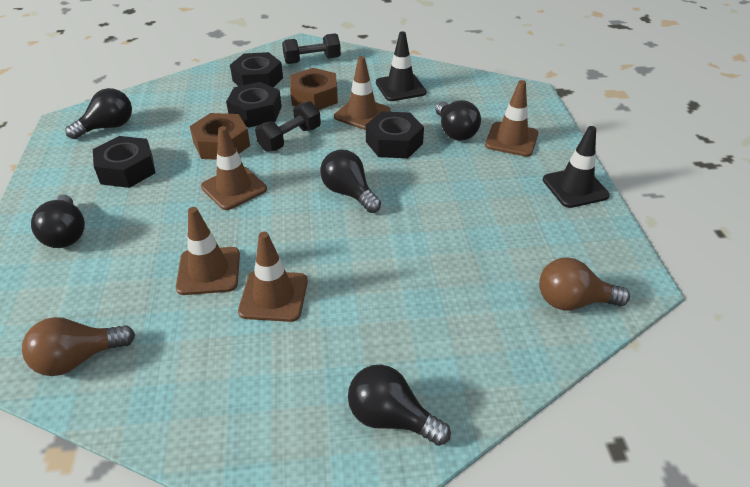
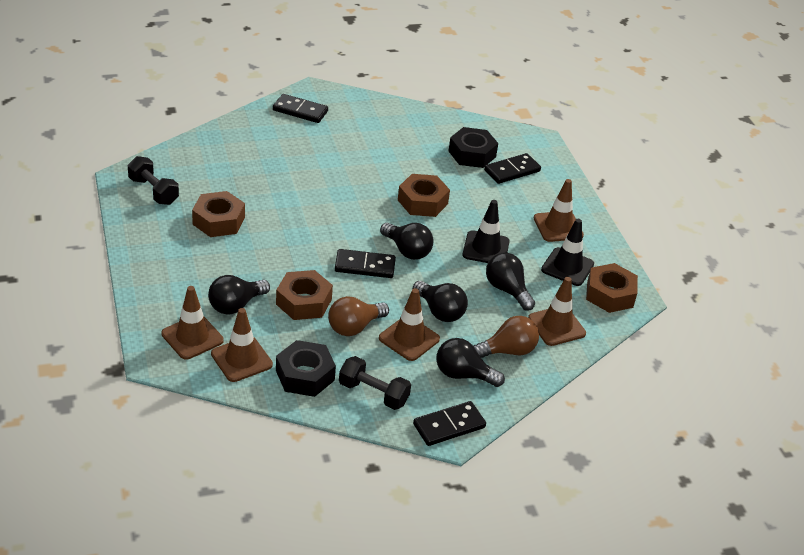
black domino: 0 -> 4
black nut: 4 -> 2
brown nut: 2 -> 4

